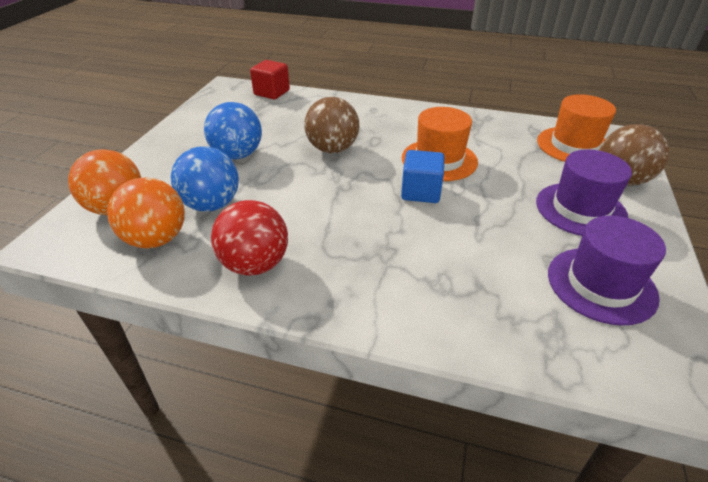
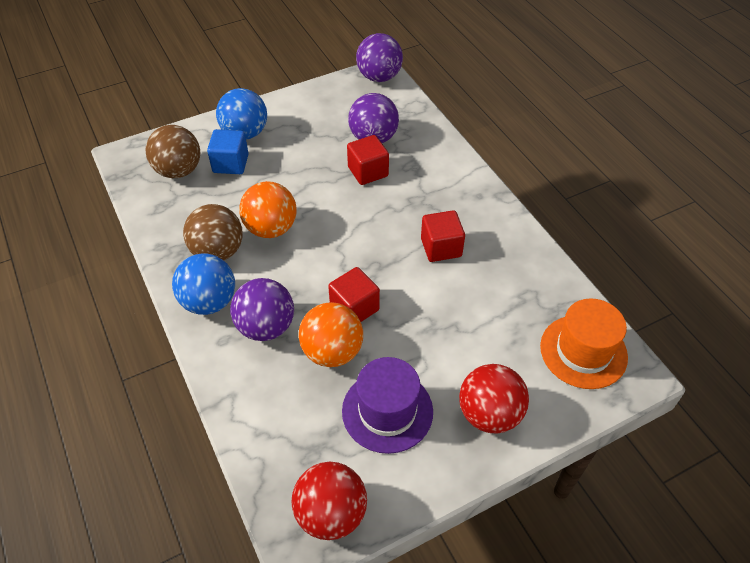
orange hat: 2 -> 1
purple ball: 0 -> 3
purple hat: 2 -> 1
red ball: 1 -> 2
red cube: 1 -> 3

